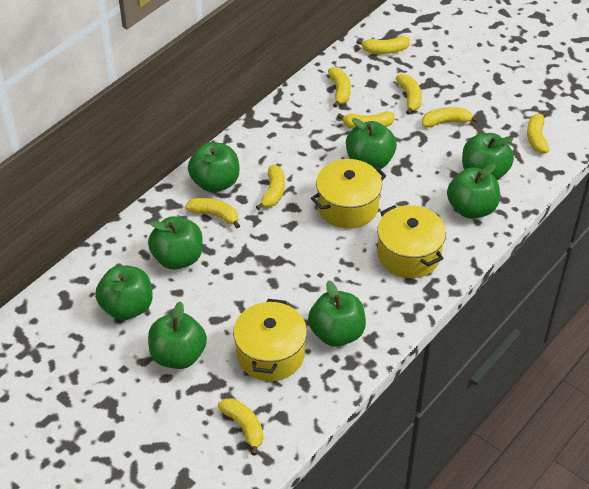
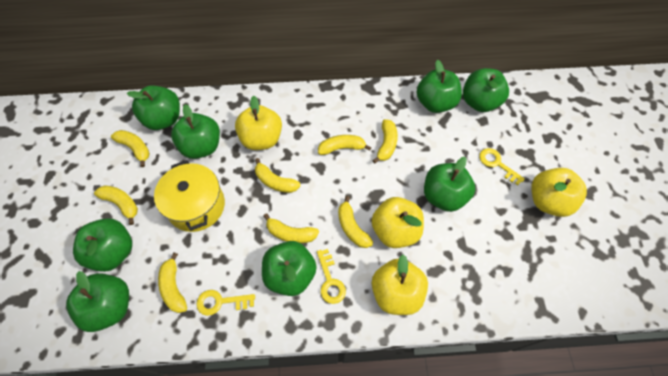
yellow apple: 0 -> 4
yellow banana: 9 -> 8
yellow key: 0 -> 3
yellow pot: 3 -> 1

